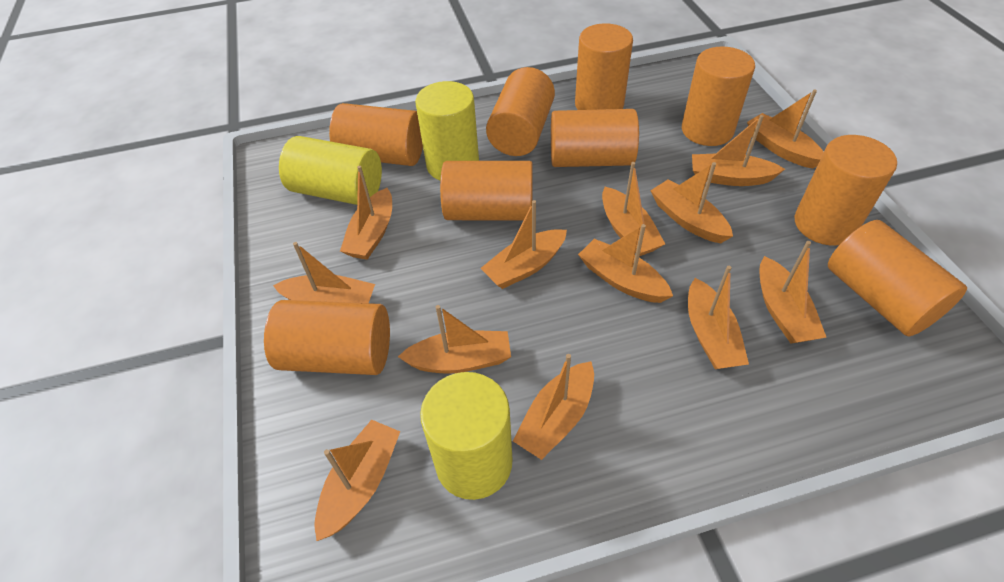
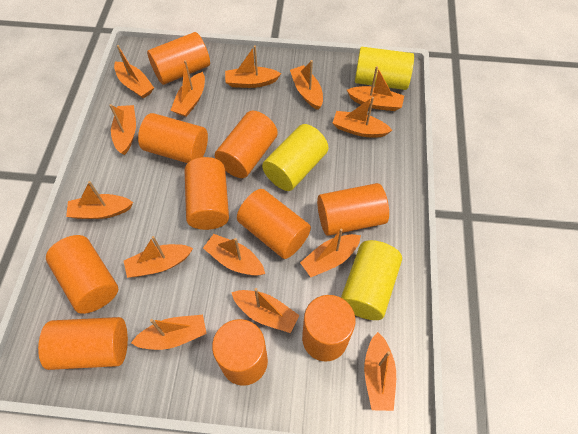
orange boat: 13 -> 14
orange cylinder: 9 -> 10

